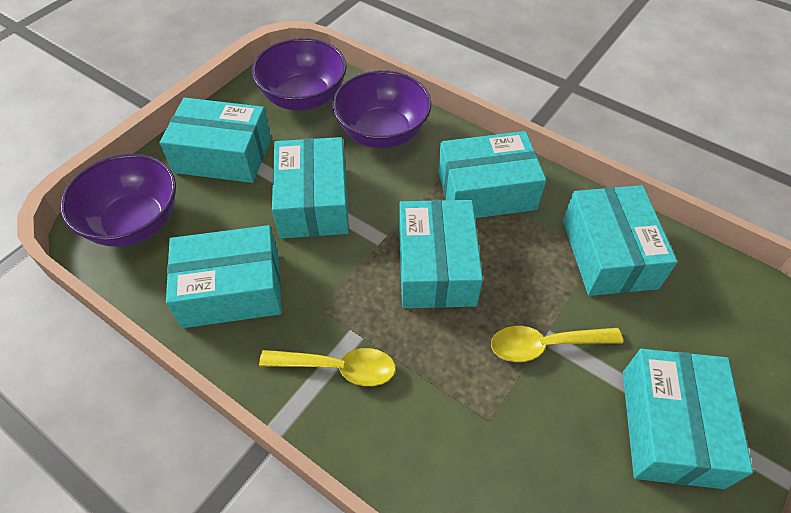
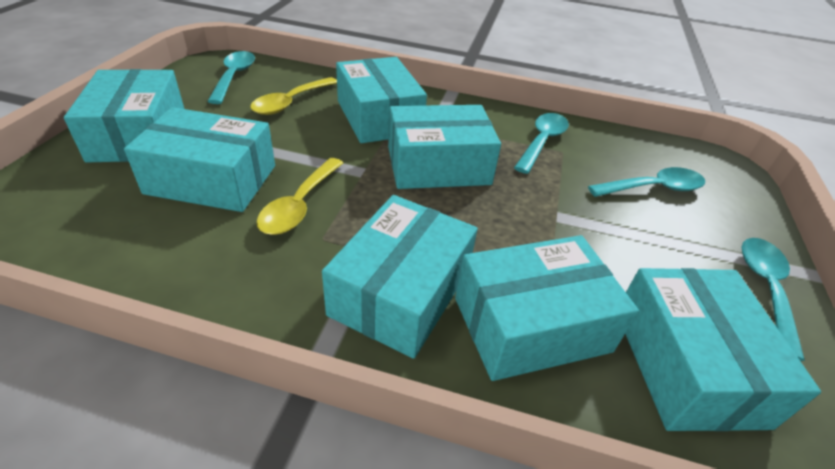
purple bowl: 3 -> 0
turquoise spoon: 0 -> 4

